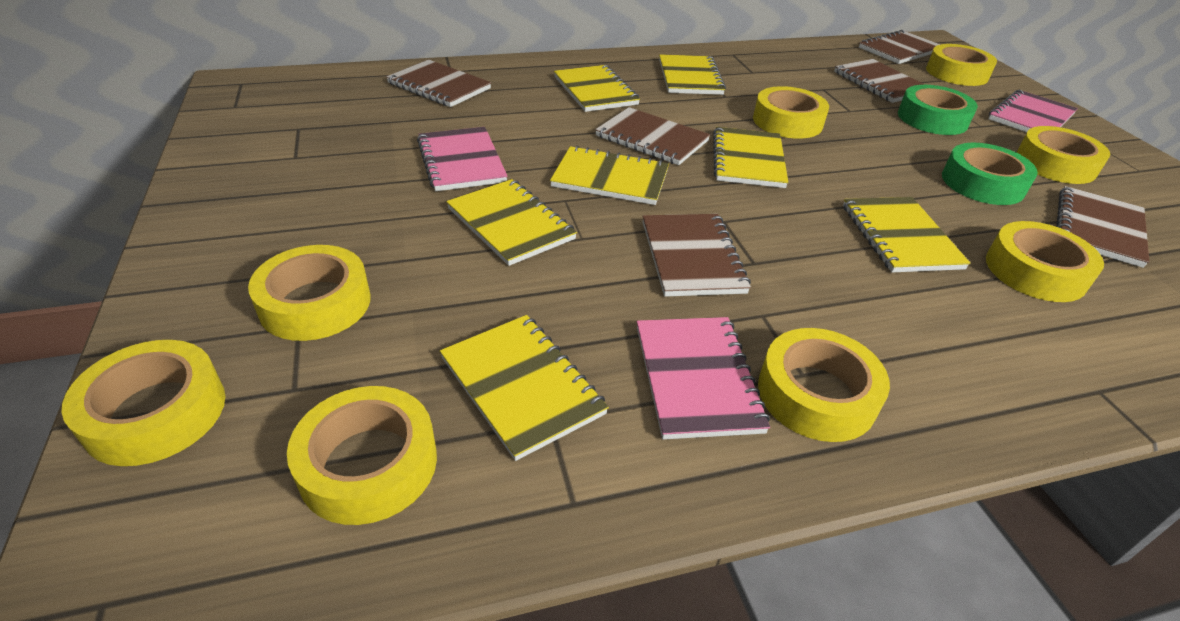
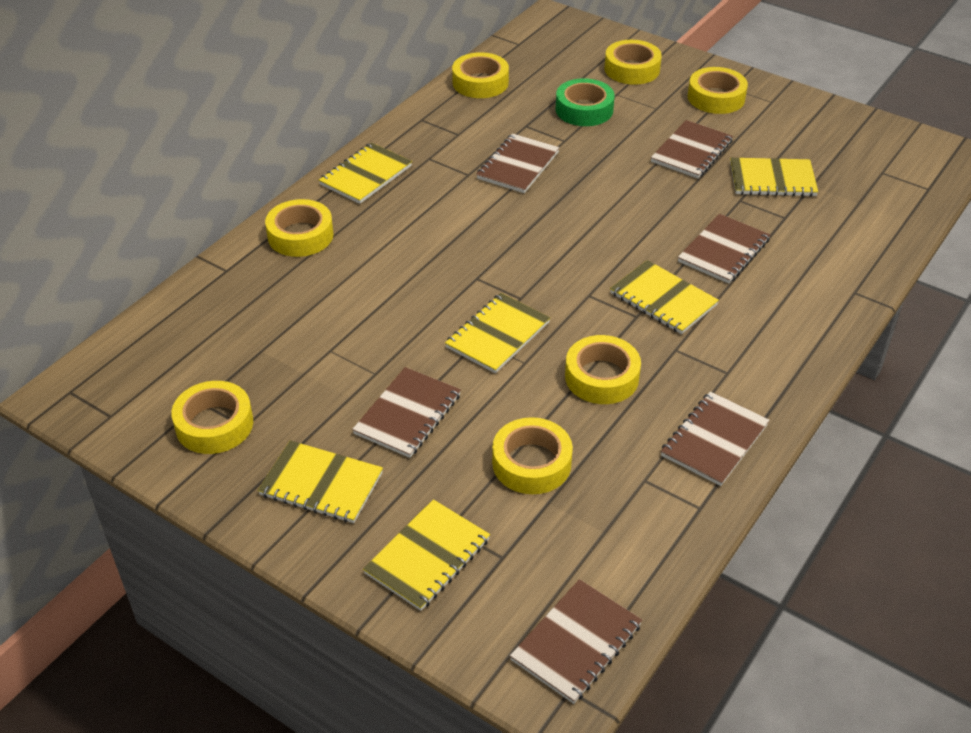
green tape: 2 -> 1
pink notebook: 3 -> 0
yellow notebook: 7 -> 6
yellow tape: 8 -> 7

